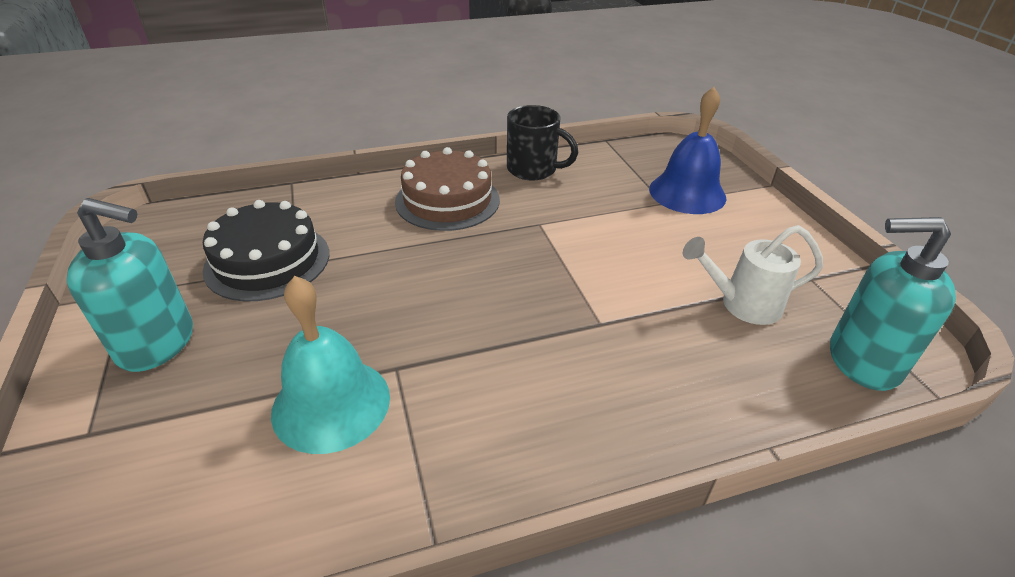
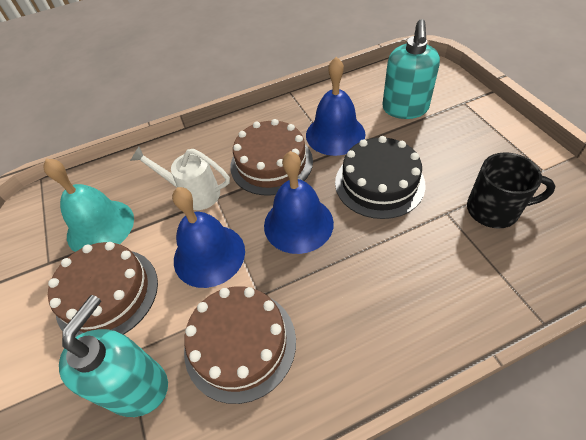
blue bell: 1 -> 3
brown cake: 1 -> 3

